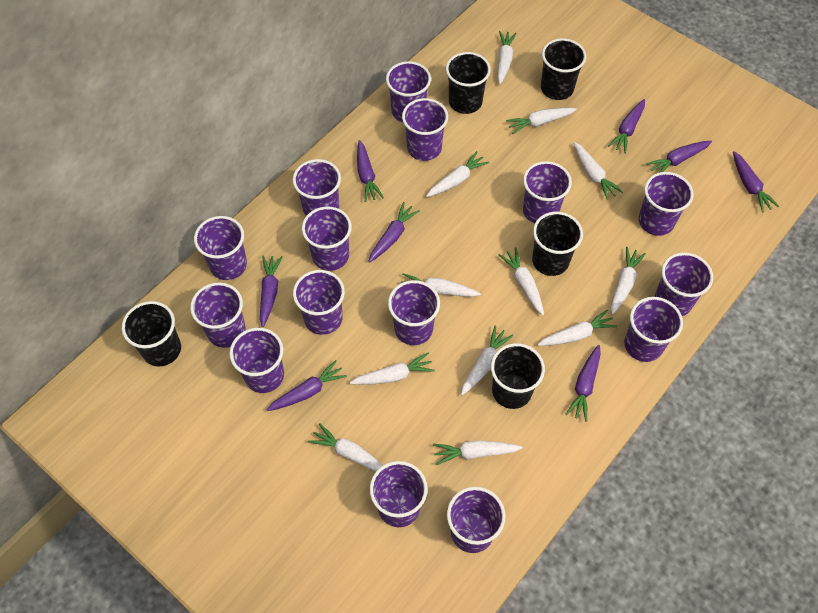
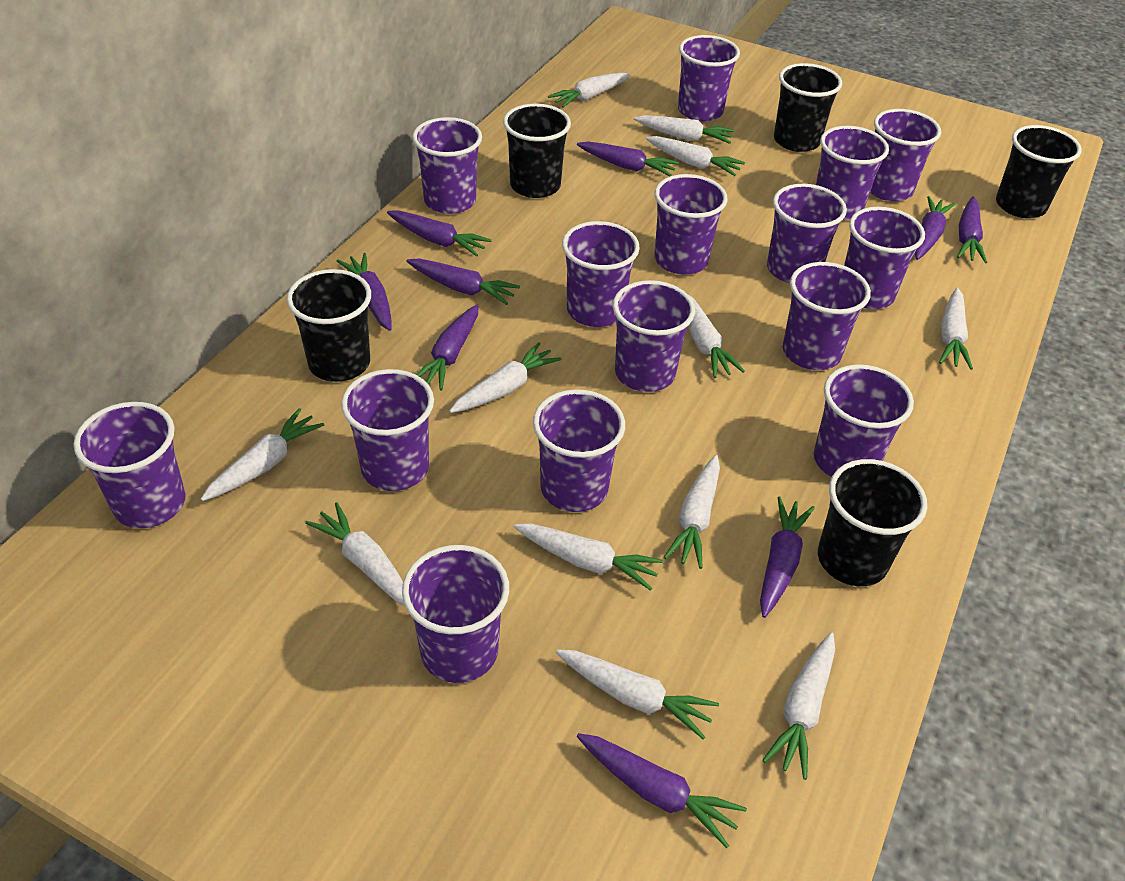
purple carrot: 8 -> 9

